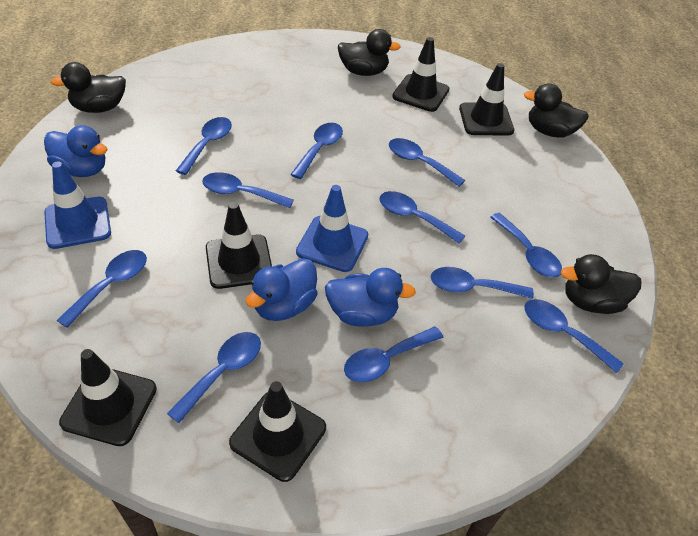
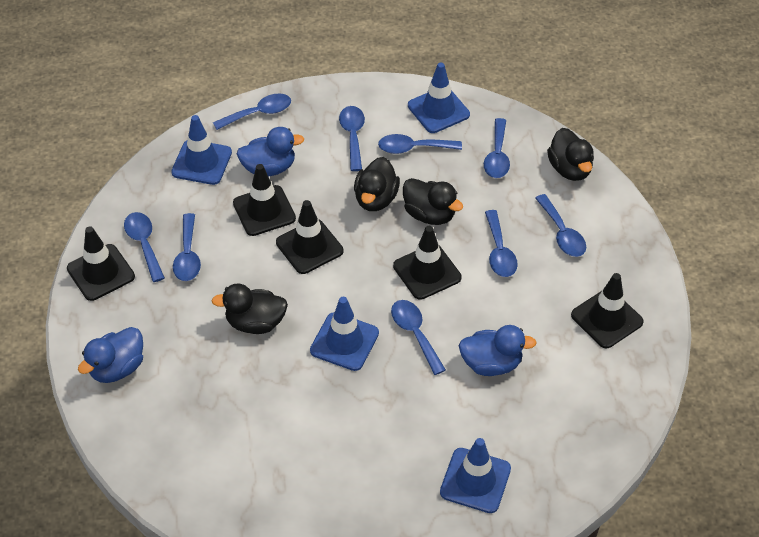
blue spoon: 11 -> 9
blue traffic cone: 2 -> 4

